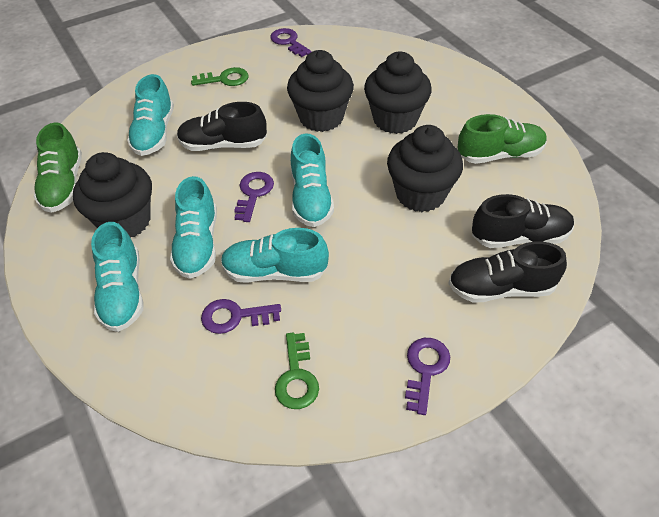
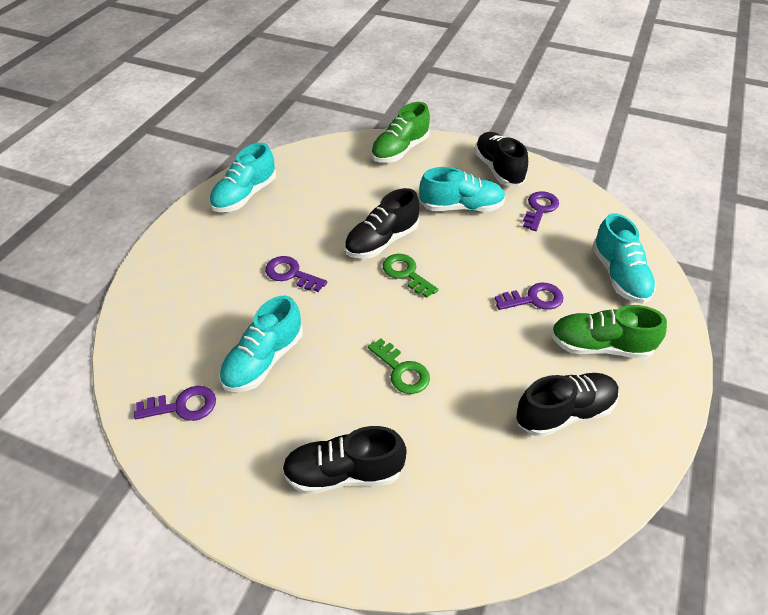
black cupcake: 4 -> 0
black shoe: 3 -> 4
turquoise shoe: 5 -> 4

